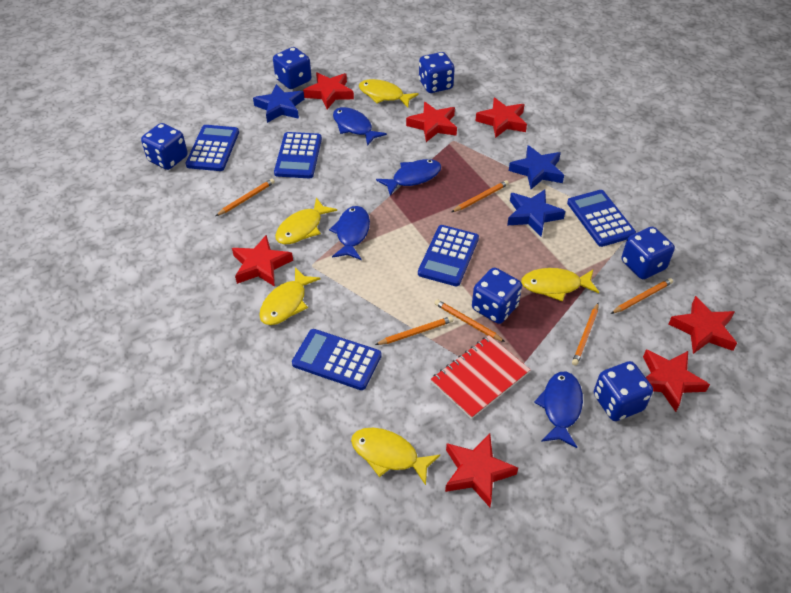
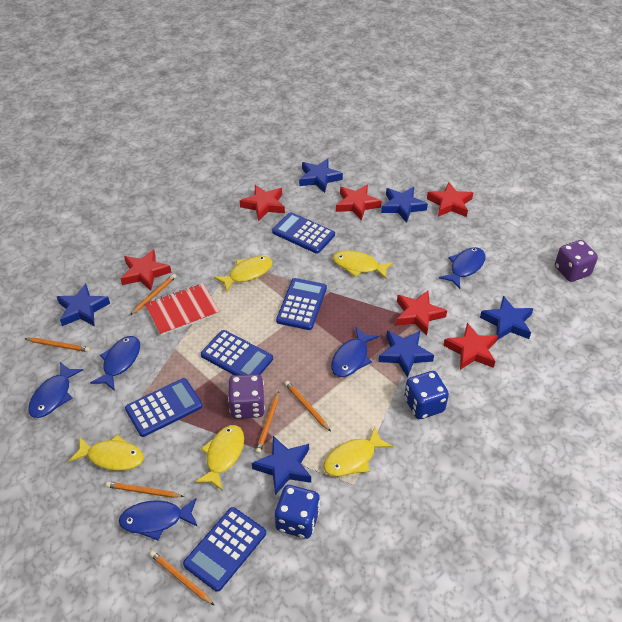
blue dice: 6 -> 2
blue fish: 4 -> 5
blue star: 3 -> 6
purple dice: 0 -> 2
red star: 7 -> 6

